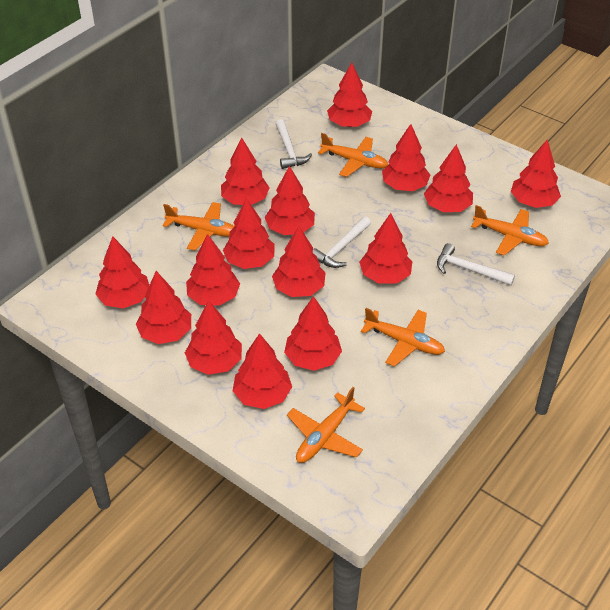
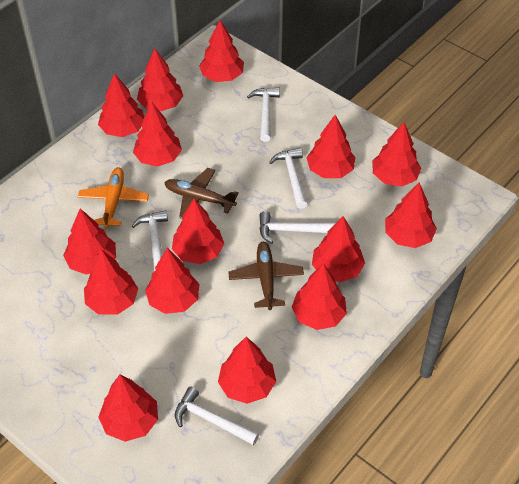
brown plane: 0 -> 2
orange plane: 5 -> 1
white hammer: 3 -> 5

